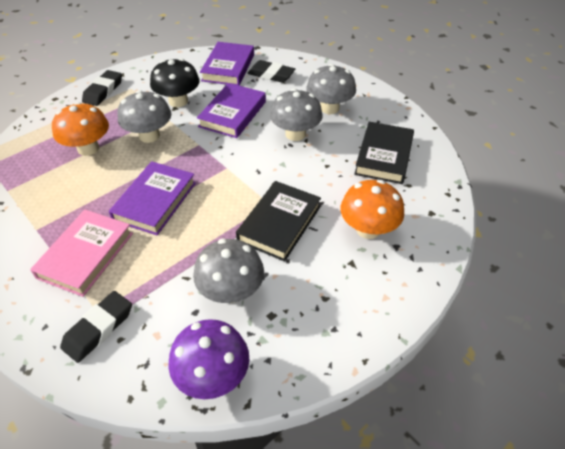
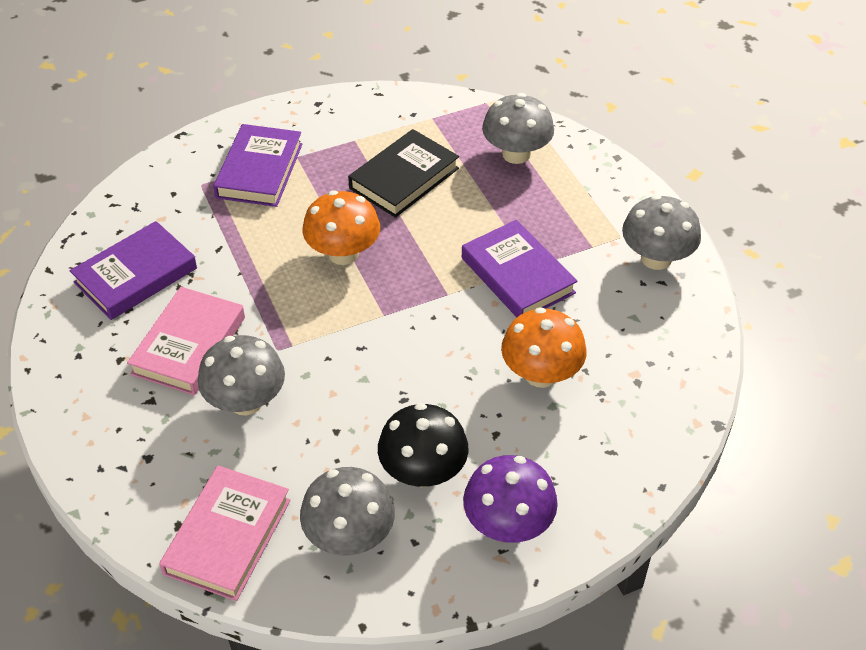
black book: 2 -> 1
black eraser: 3 -> 0
pink book: 1 -> 2

